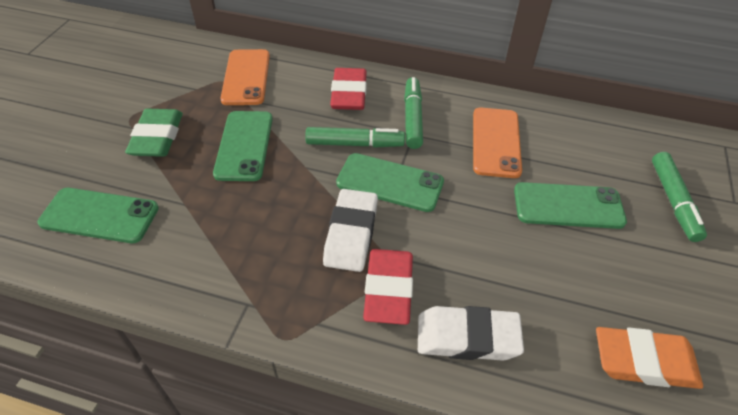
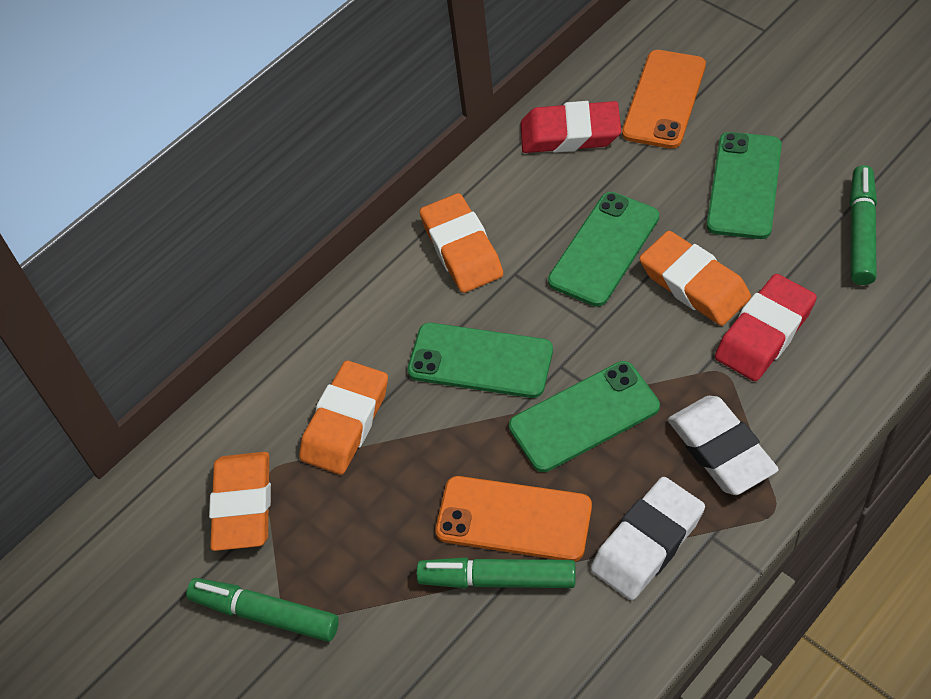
green eraser: 1 -> 0
orange eraser: 1 -> 4

